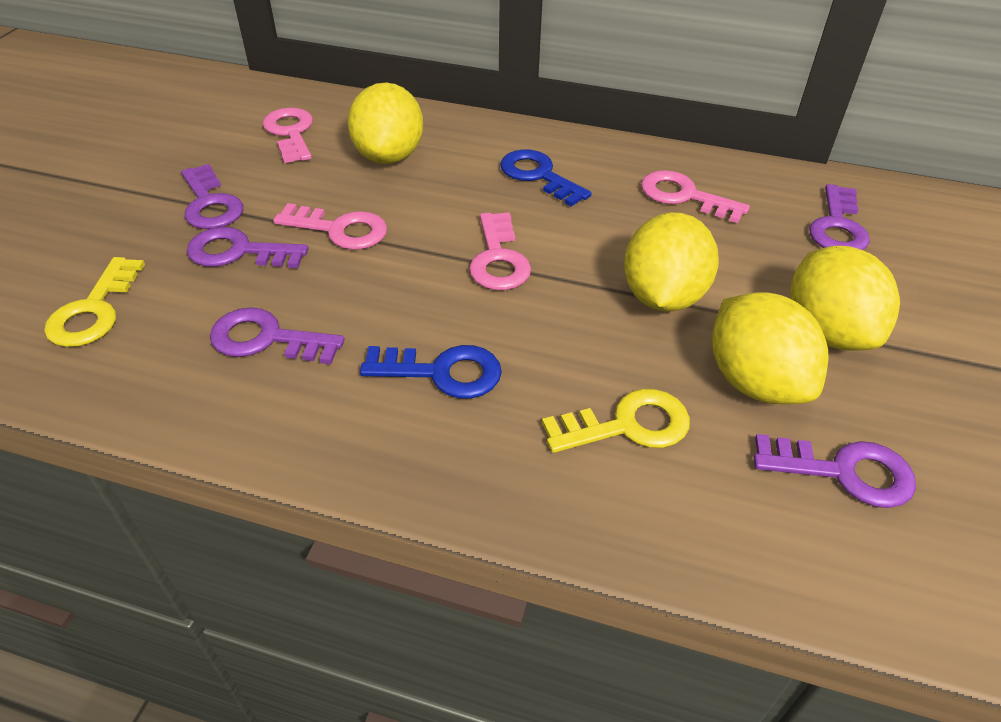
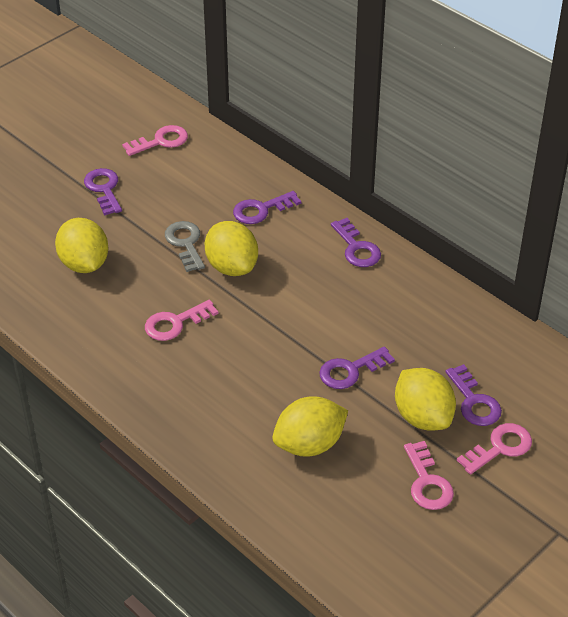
blue key: 2 -> 0
grey key: 0 -> 1
yellow key: 2 -> 0

